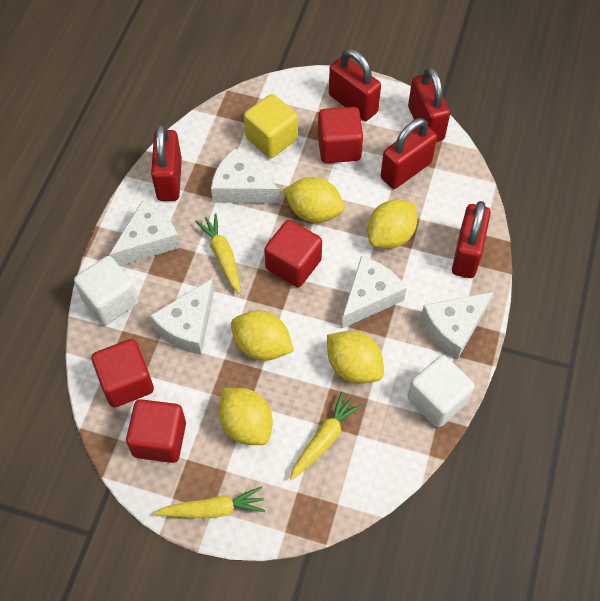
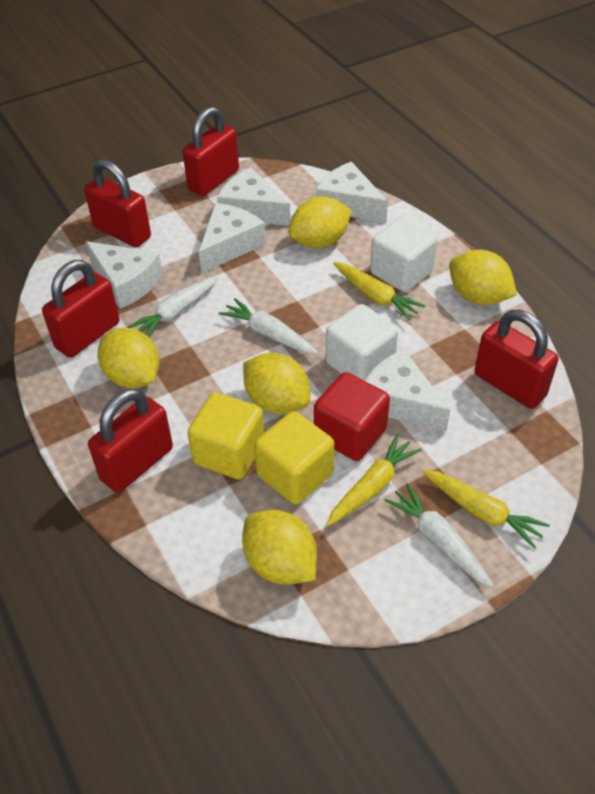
red cube: 4 -> 1
white carrot: 0 -> 3
yellow cube: 1 -> 2

